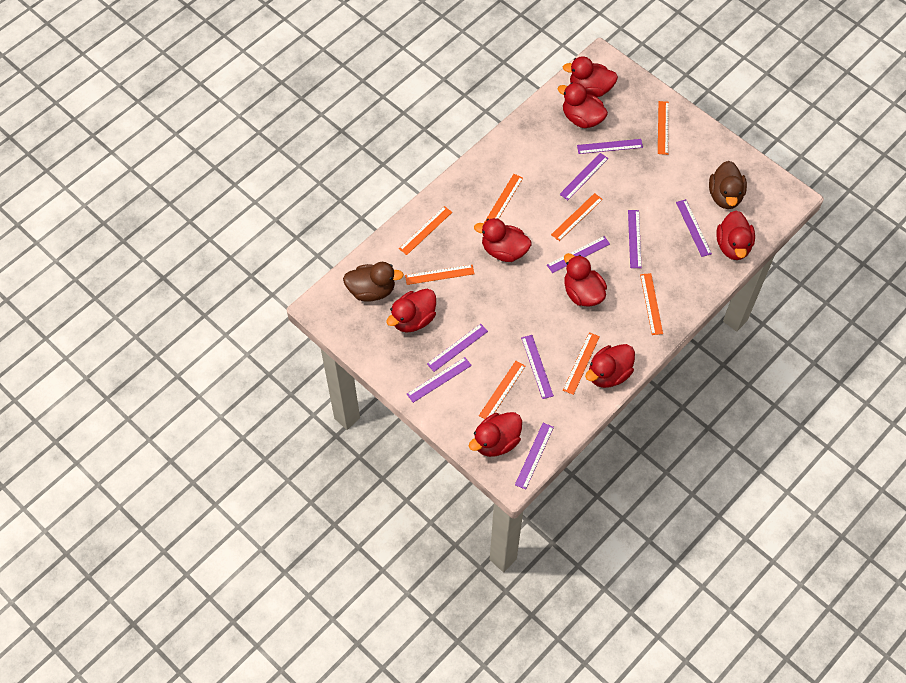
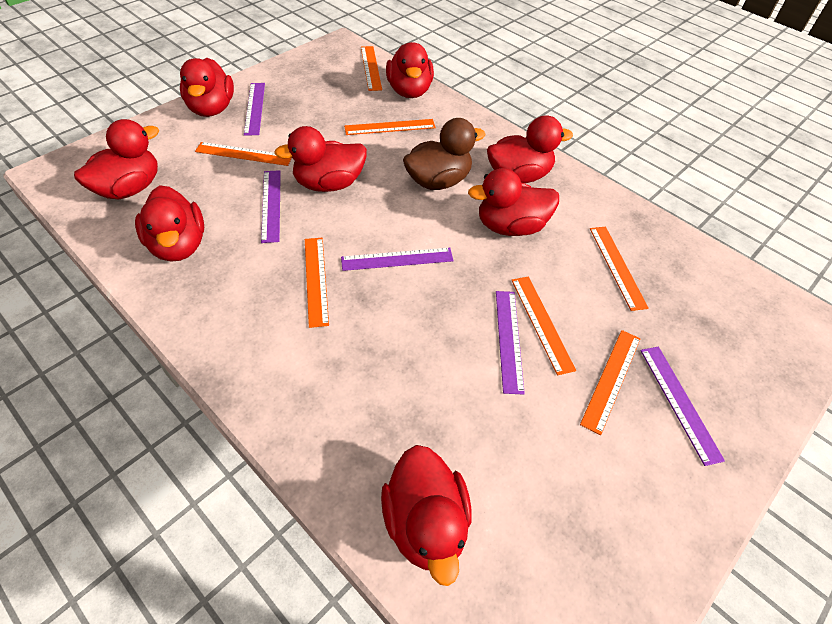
brown duck: 2 -> 1
orange ruler: 8 -> 7
purple ruler: 9 -> 5

